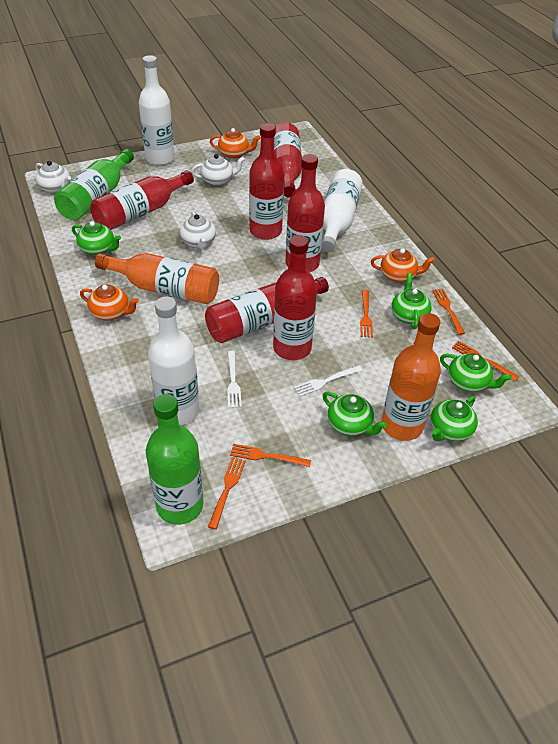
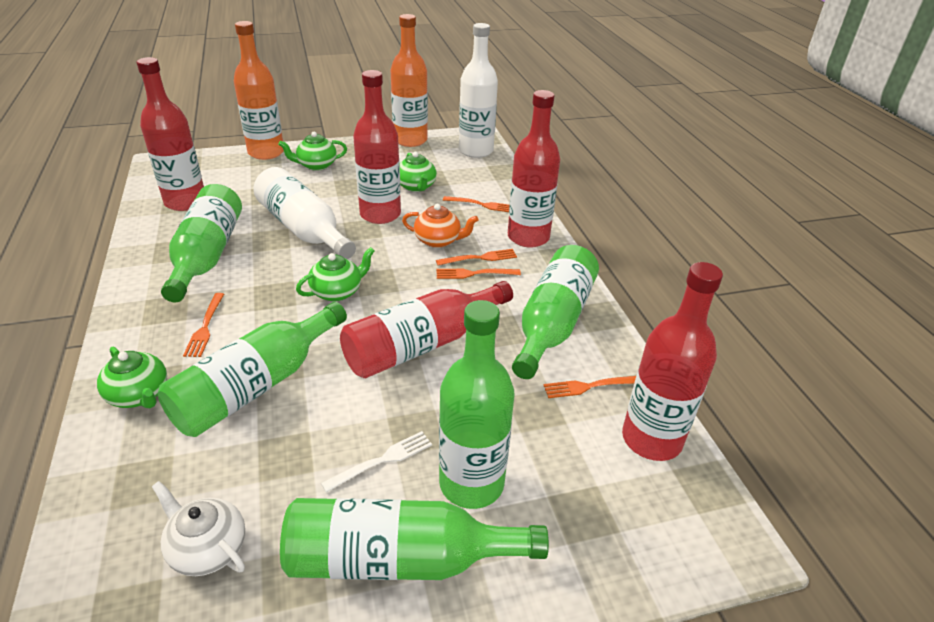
green bottle: 2 -> 5
green teapot: 5 -> 4
orange teapot: 3 -> 1
red bottle: 6 -> 5
white bottle: 3 -> 2
white fork: 2 -> 1
white teapot: 3 -> 1

